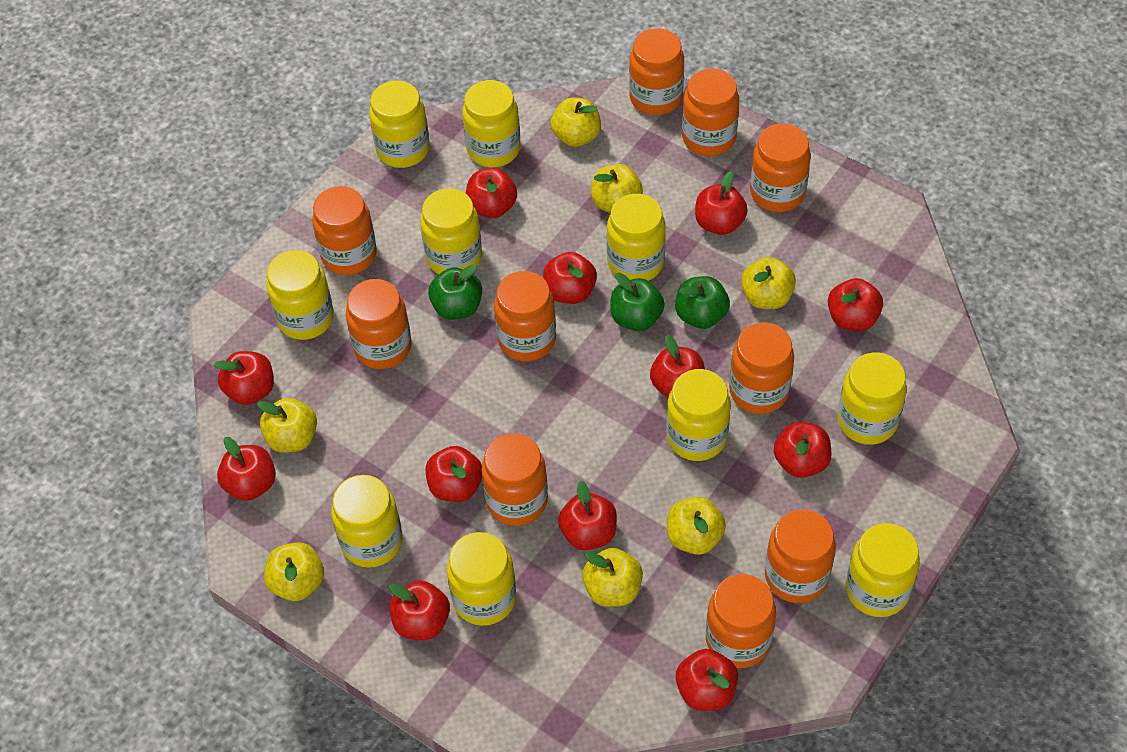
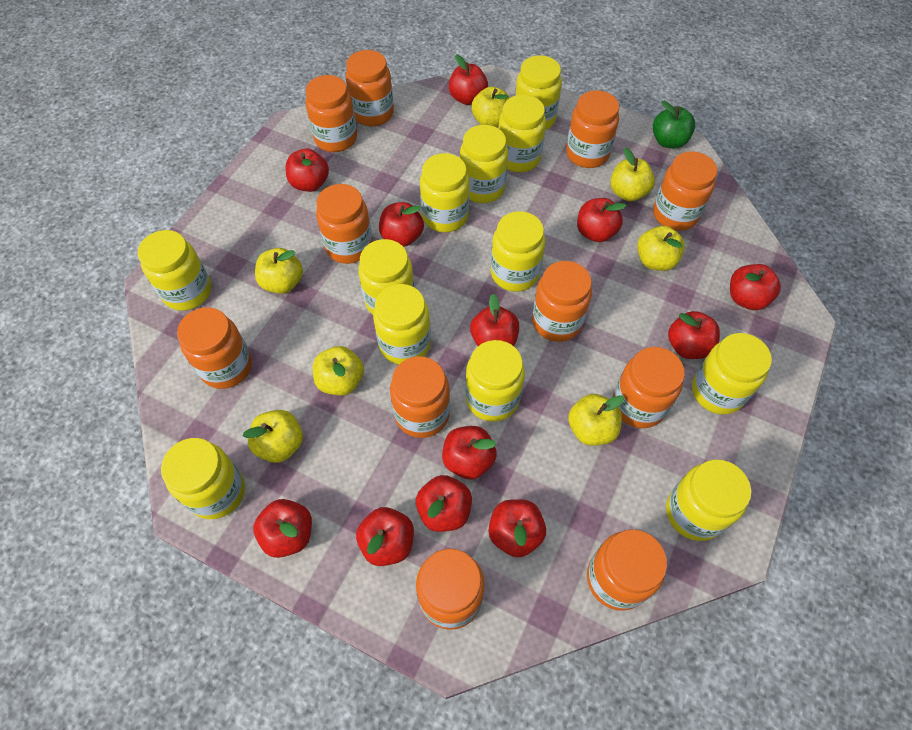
green apple: 3 -> 1
orange jar: 10 -> 11
yellow jar: 10 -> 12

